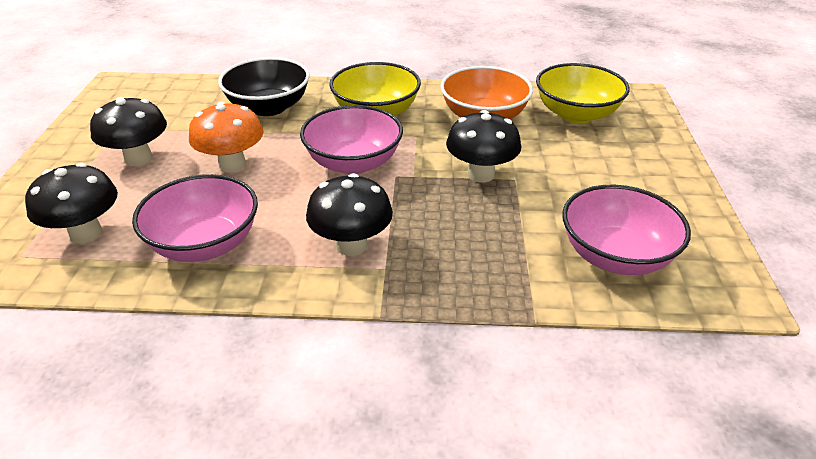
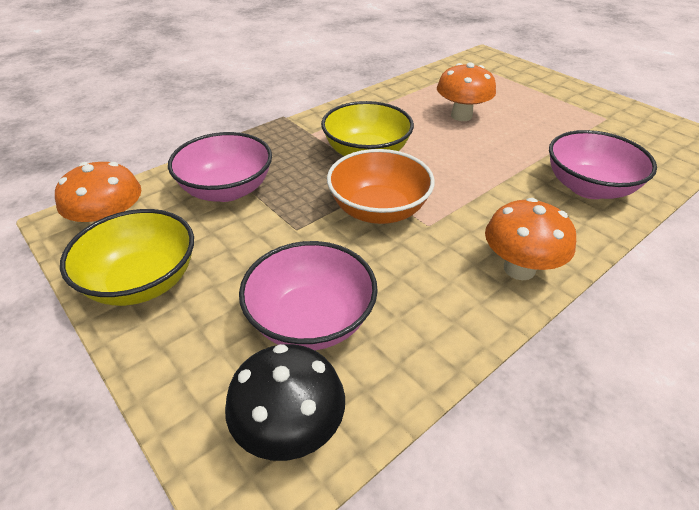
black bowl: 1 -> 0
black mushroom: 4 -> 1
orange mushroom: 1 -> 3

